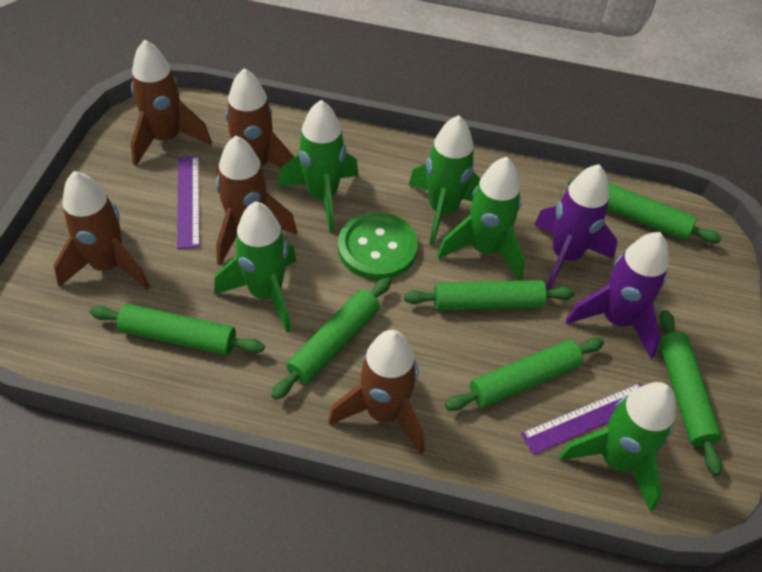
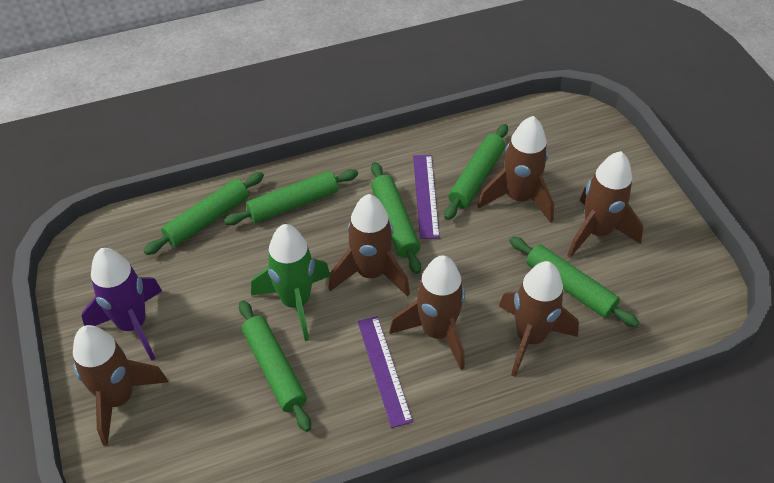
brown rocket: 5 -> 6
green button: 1 -> 0
green rocket: 5 -> 1
purple rocket: 2 -> 1

